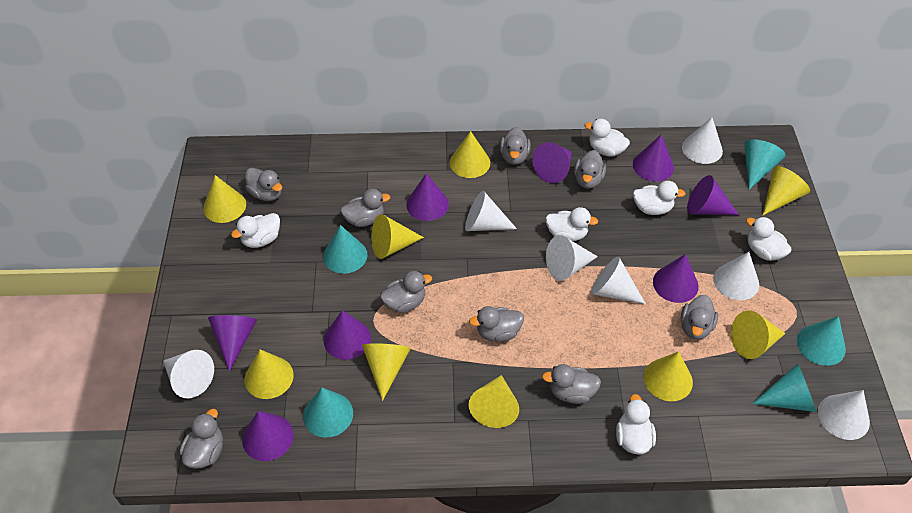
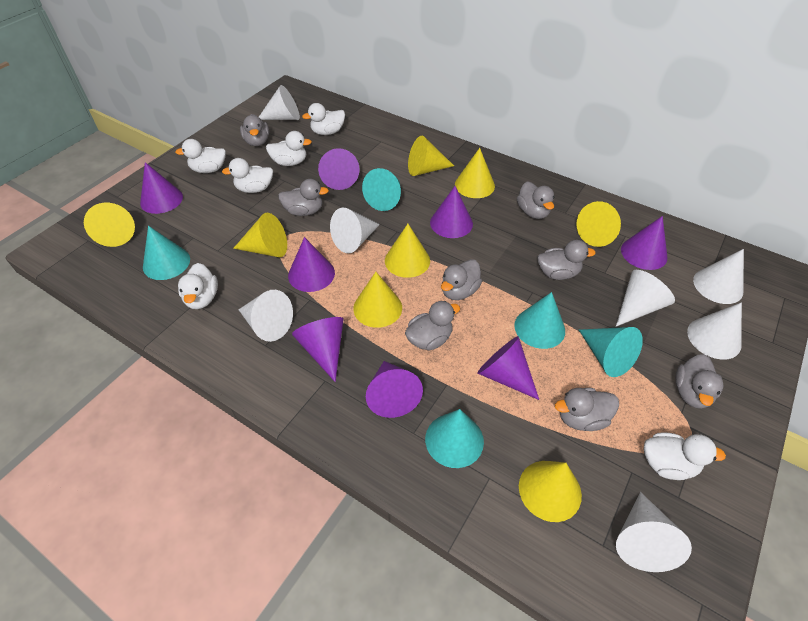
grey duck: 9 -> 8
yellow cone: 9 -> 8

